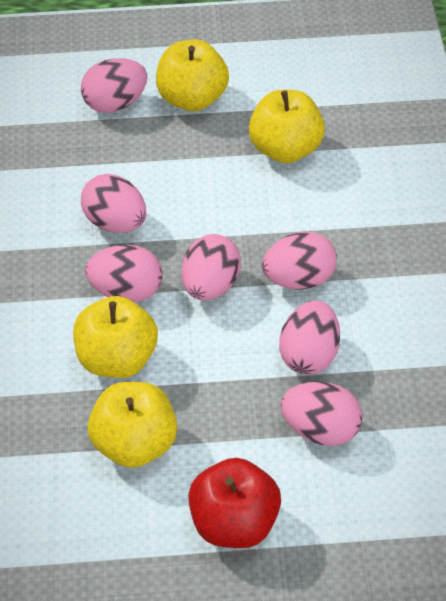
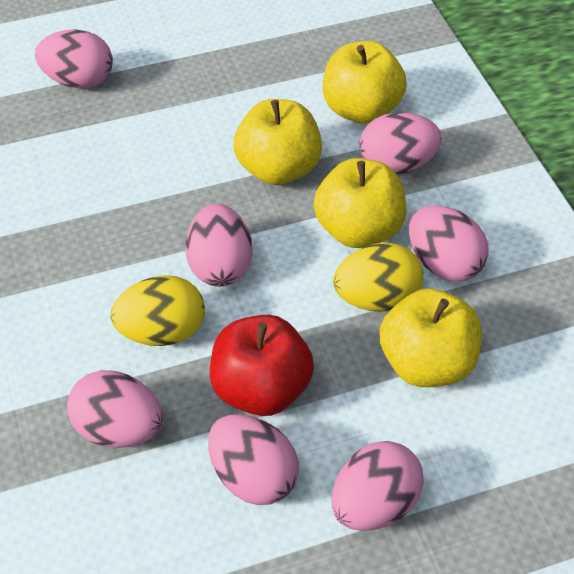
yellow egg: 0 -> 2

